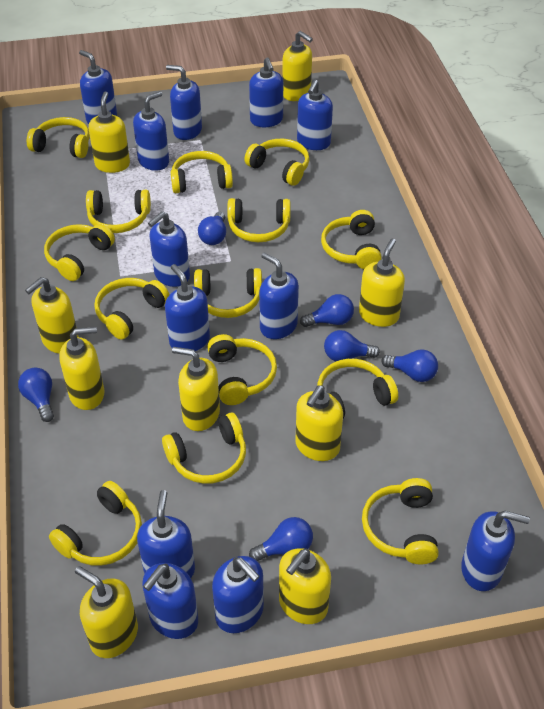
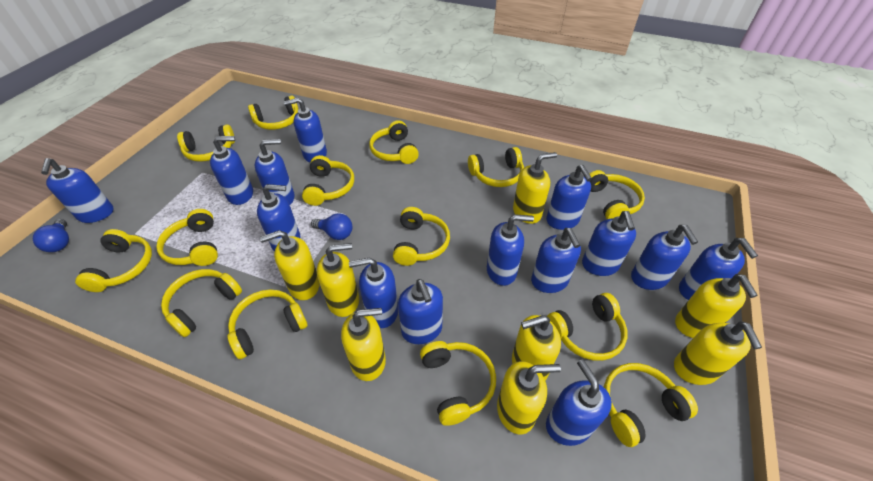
blue light bulb: 6 -> 2
blue soap dispenser: 12 -> 14
yellow soap dispenser: 9 -> 8

